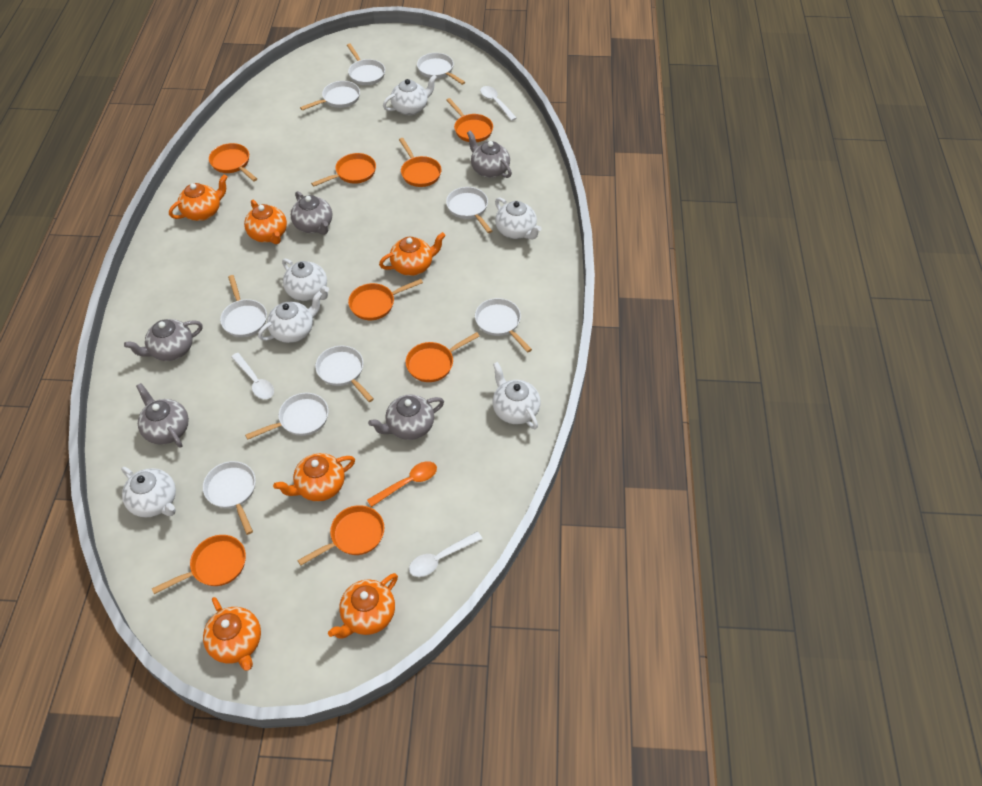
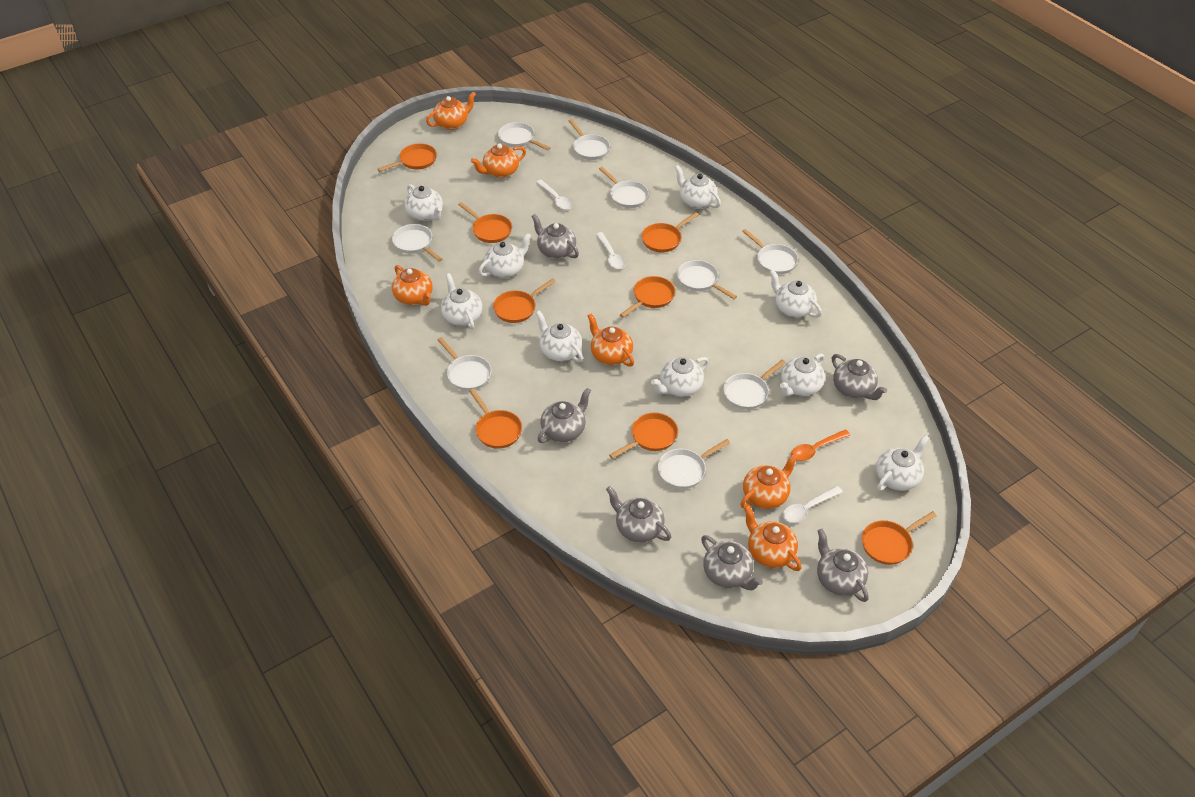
grey teapot: 5 -> 6
white teapot: 6 -> 9

